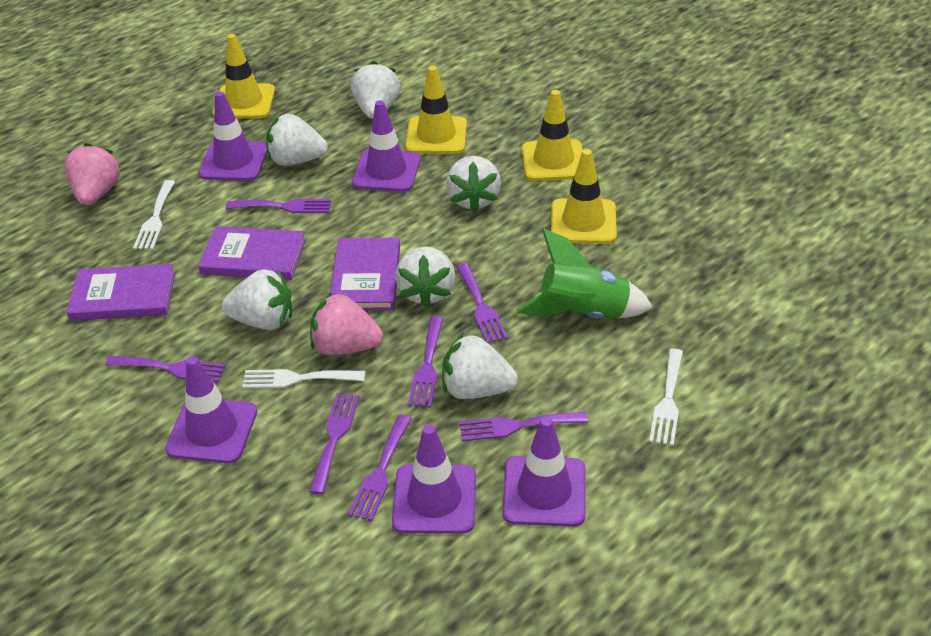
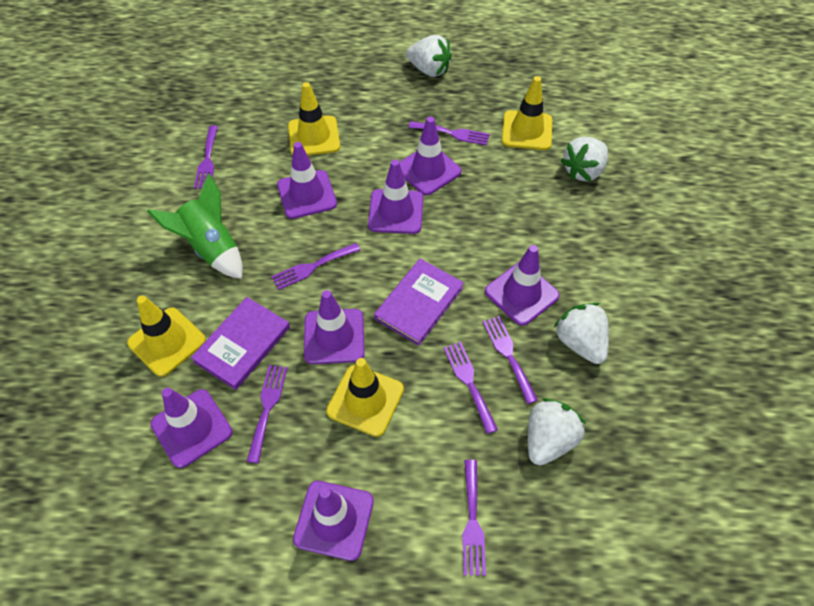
pink strawberry: 2 -> 0
purple book: 3 -> 2
purple traffic cone: 5 -> 7
white fork: 3 -> 0
white strawberry: 6 -> 4

